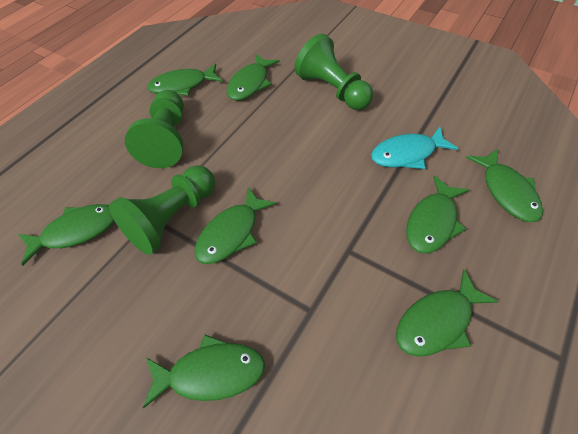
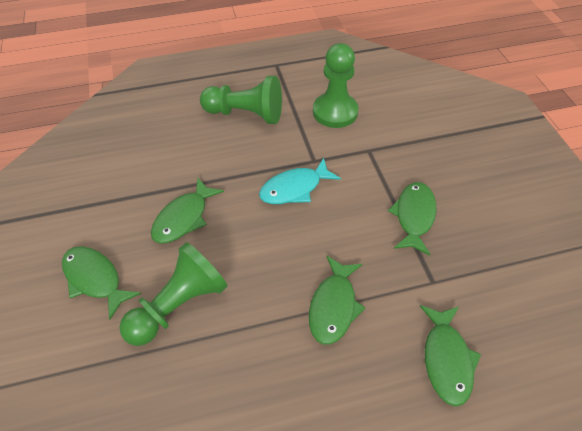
green fish: 8 -> 5

